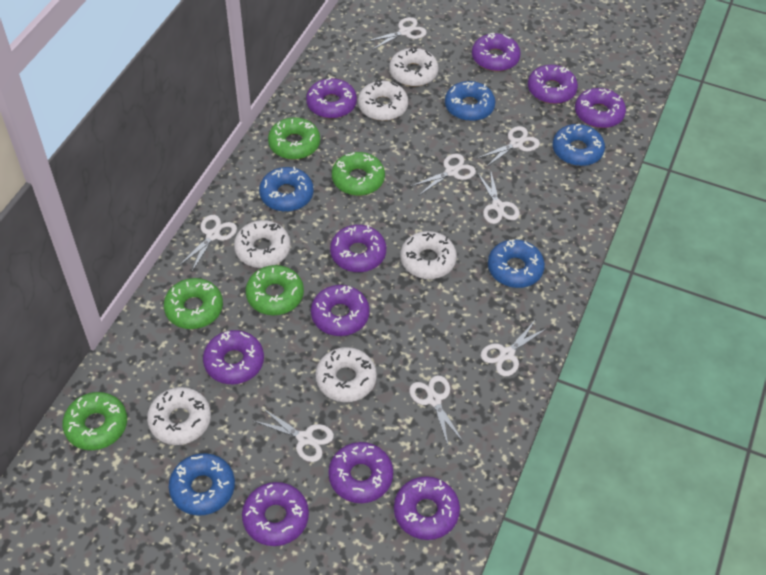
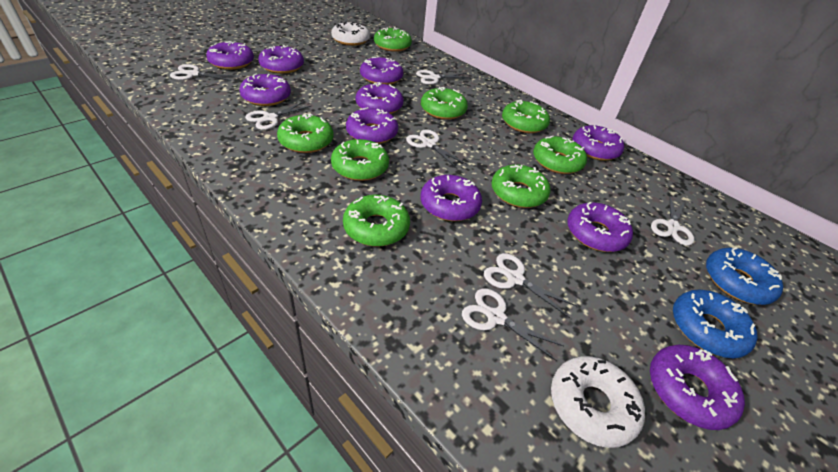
blue donut: 5 -> 2
green donut: 5 -> 8
white donut: 6 -> 2
white scissors: 8 -> 7

